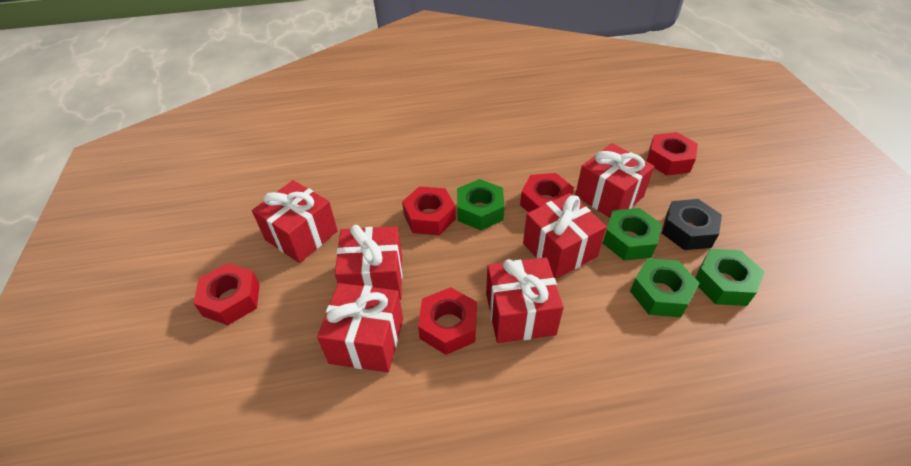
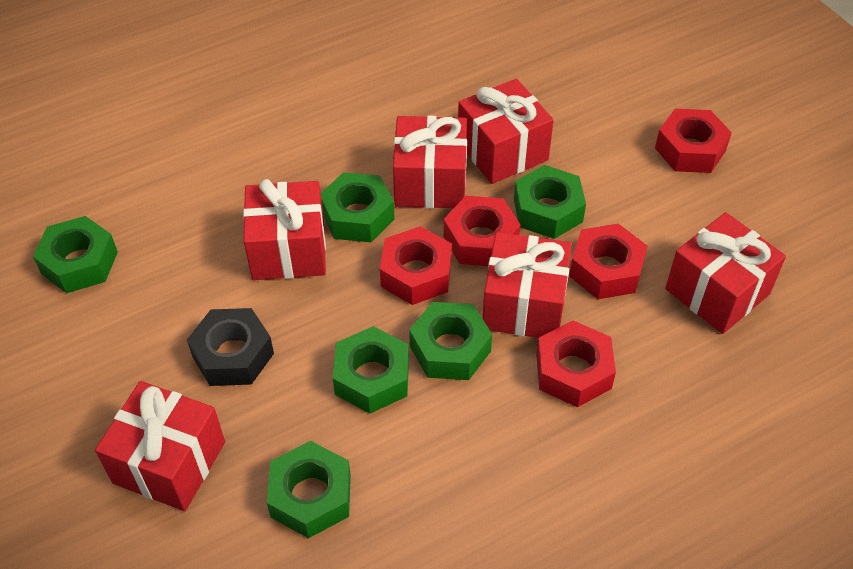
green nut: 4 -> 6

